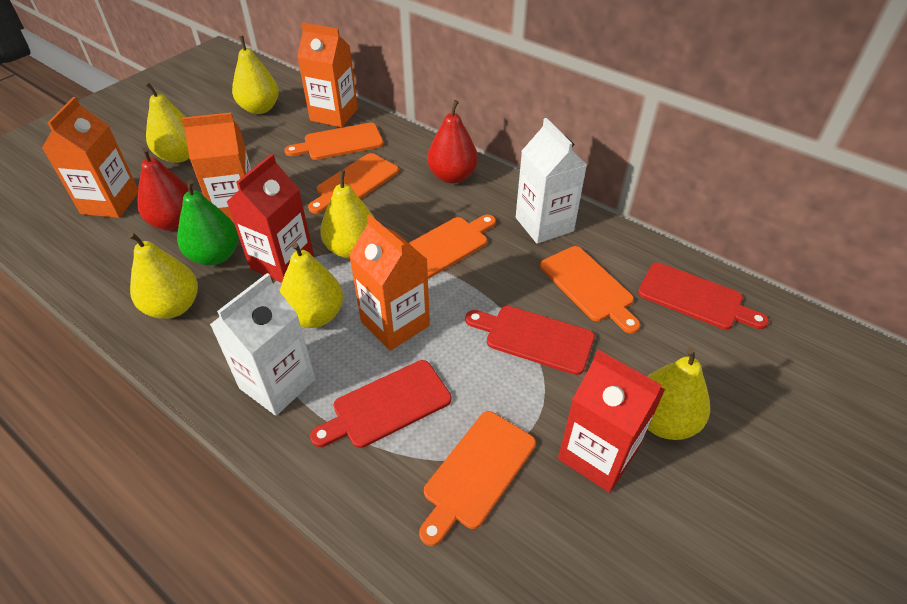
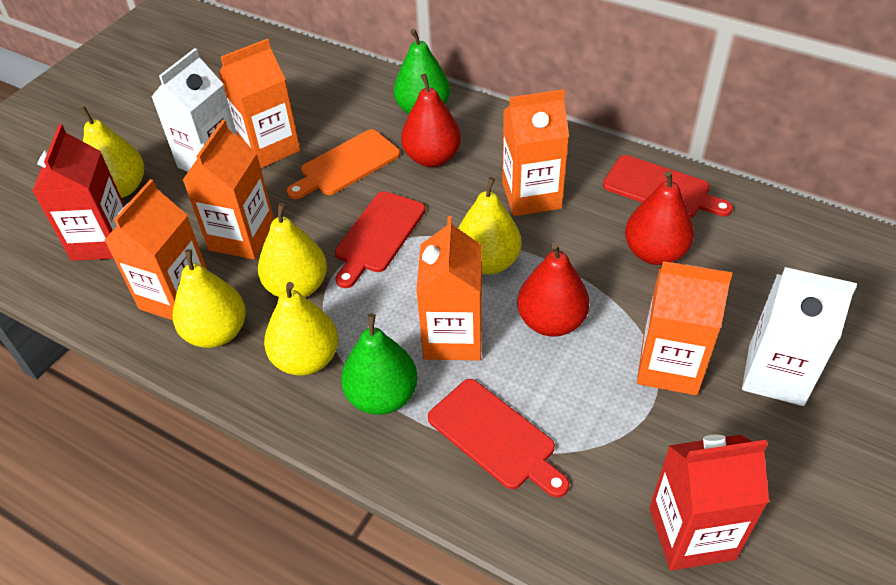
green pear: 1 -> 2
orange carton: 4 -> 6
orange cutting board: 5 -> 1
red pear: 2 -> 3
yellow pear: 6 -> 5

